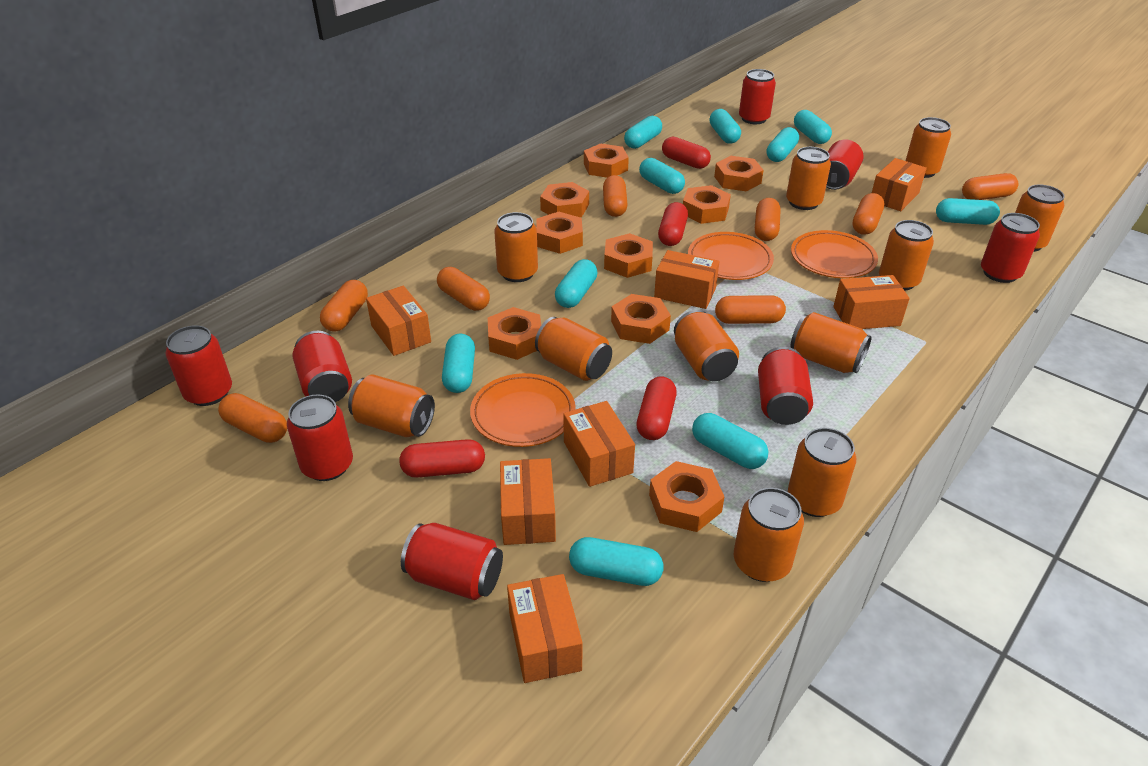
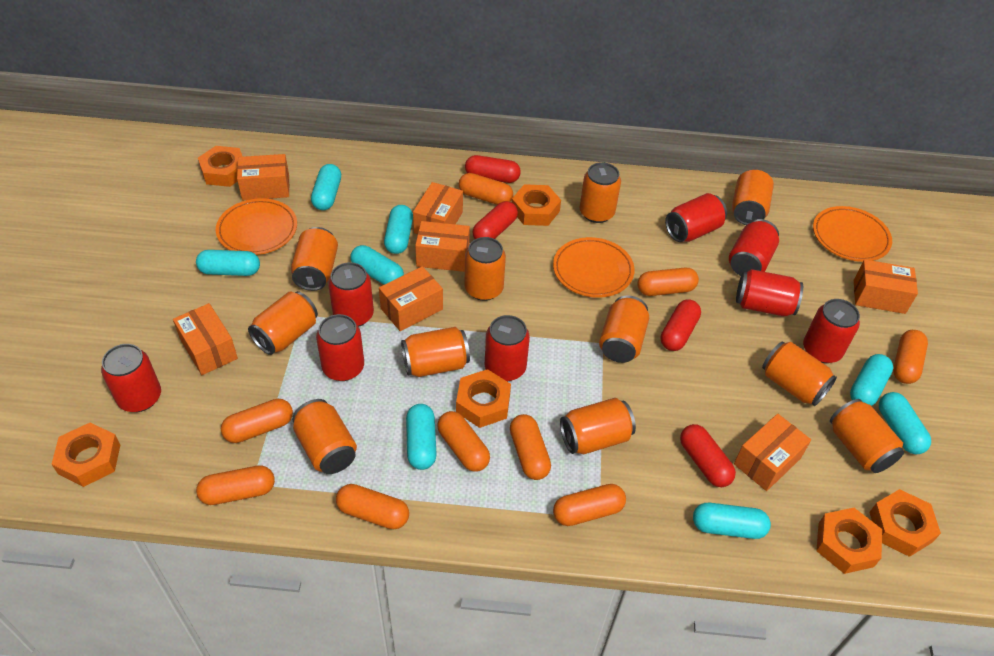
orange capsule: 8 -> 9
orange nut: 9 -> 6
turquoise capsule: 10 -> 8

